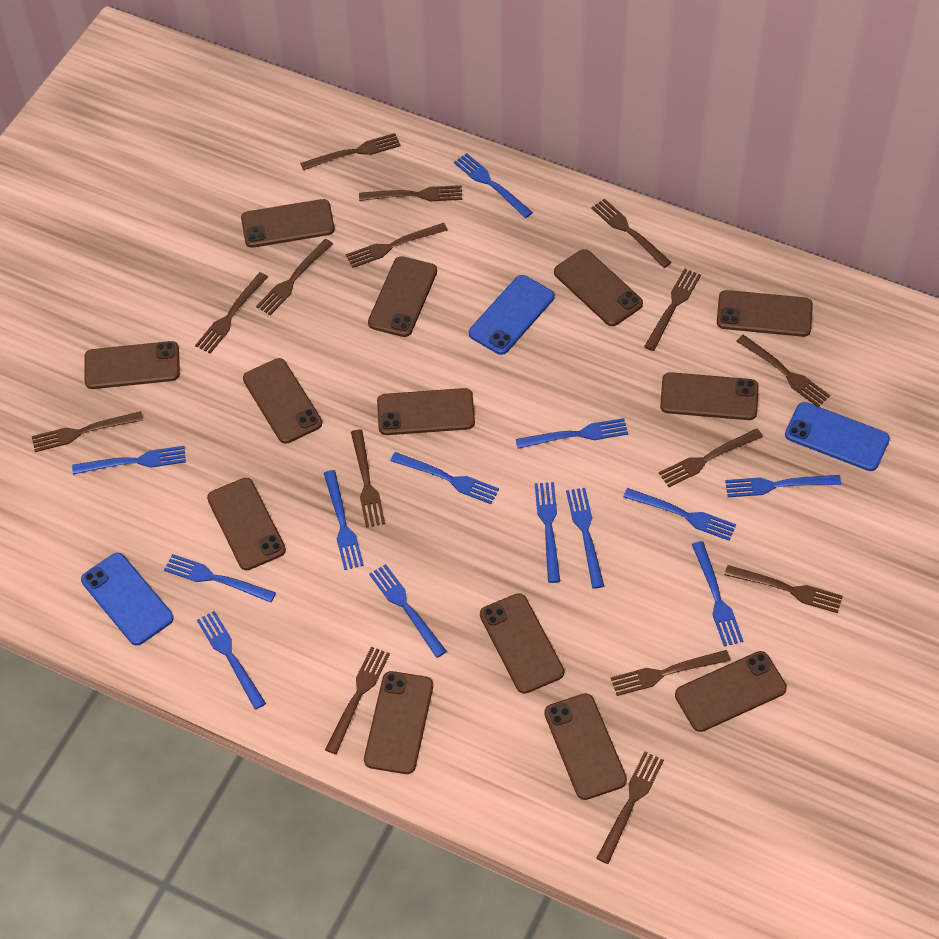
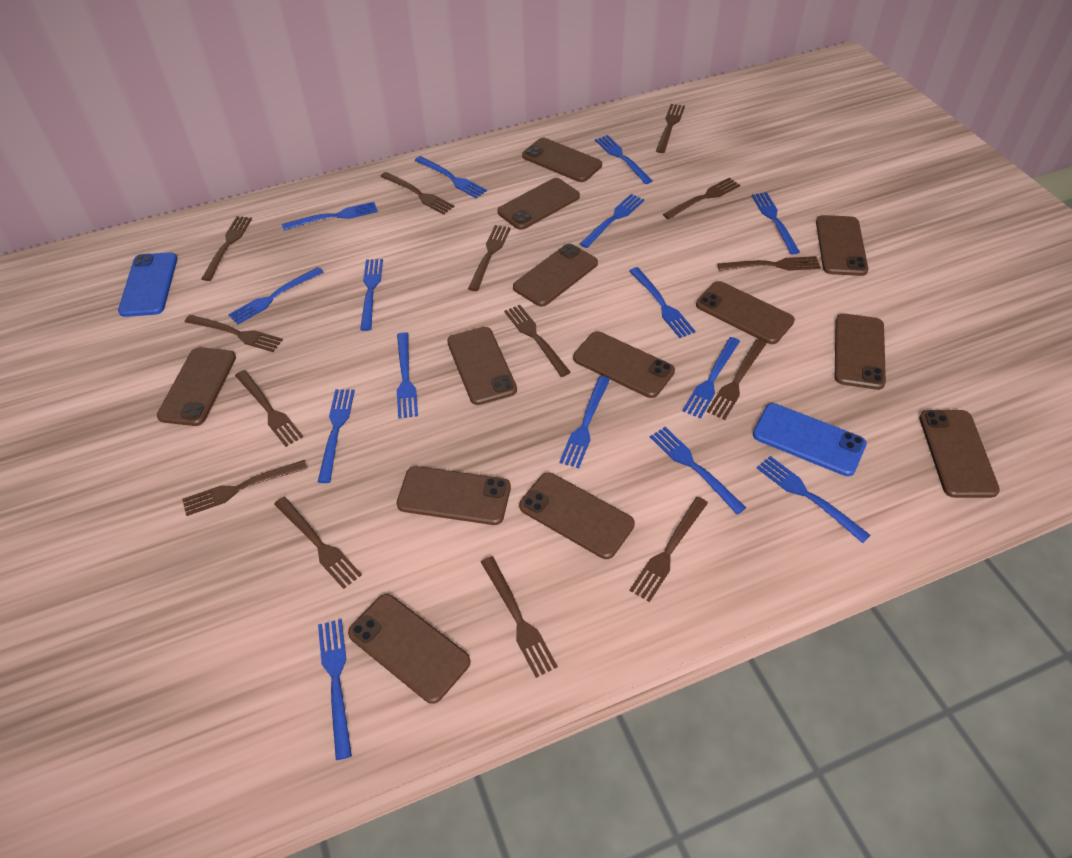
blue fork: 13 -> 15
blue phone: 3 -> 2
brown fork: 15 -> 14

